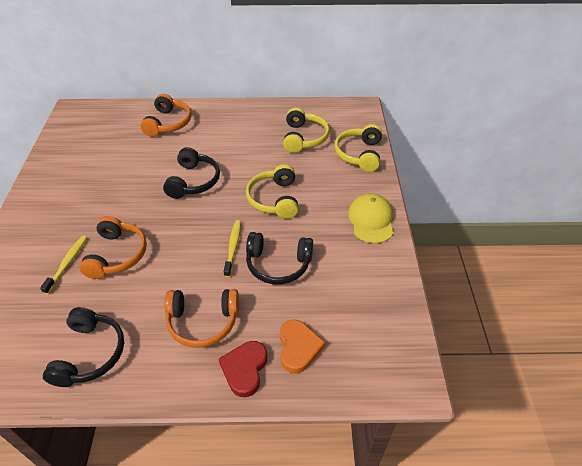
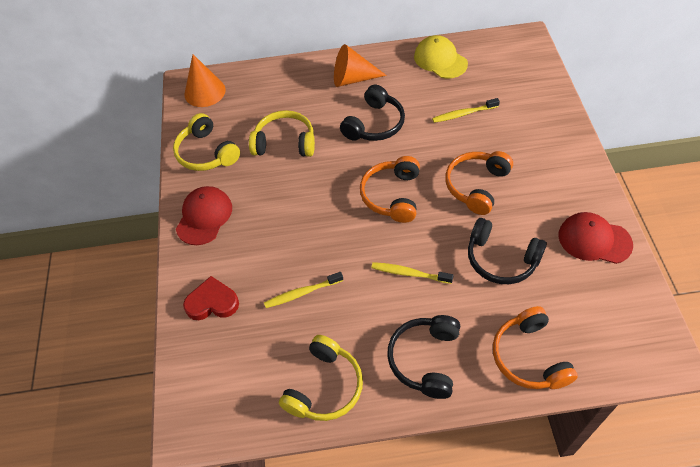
orange cone: 0 -> 2
orange heart: 1 -> 0
red cap: 0 -> 2
yellow toothbrush: 2 -> 3

